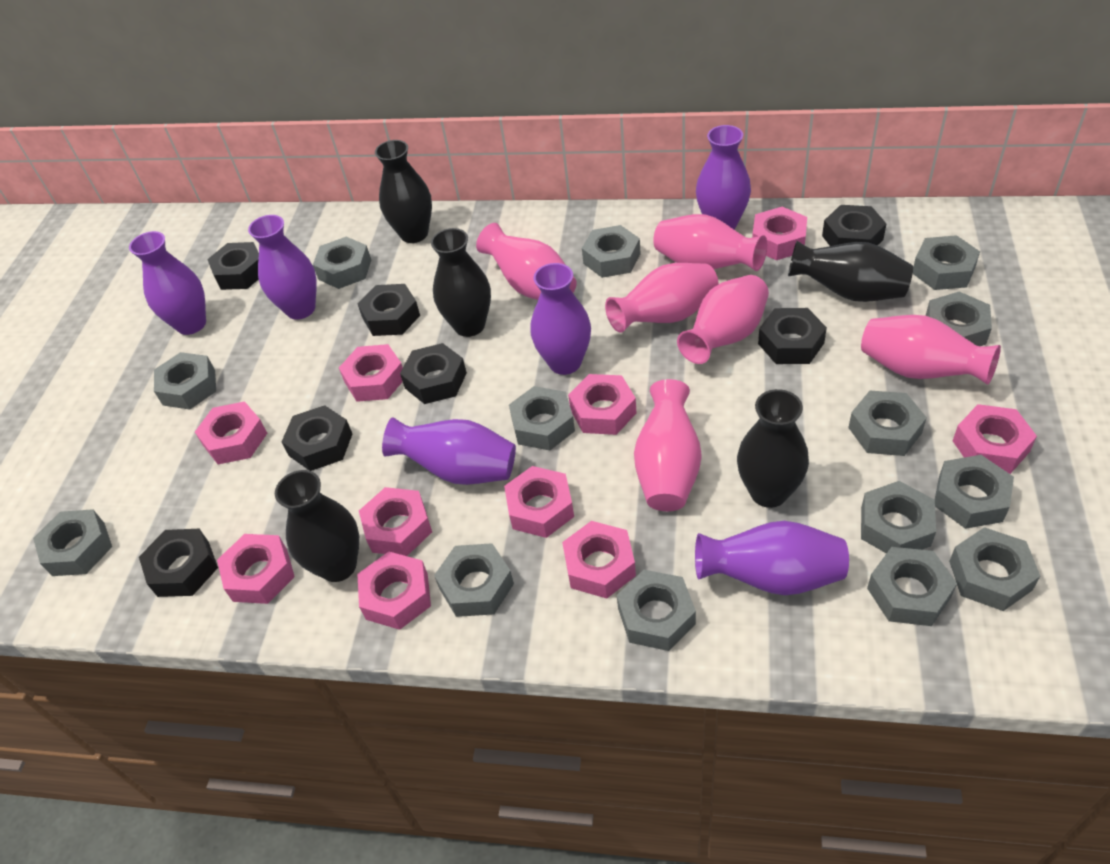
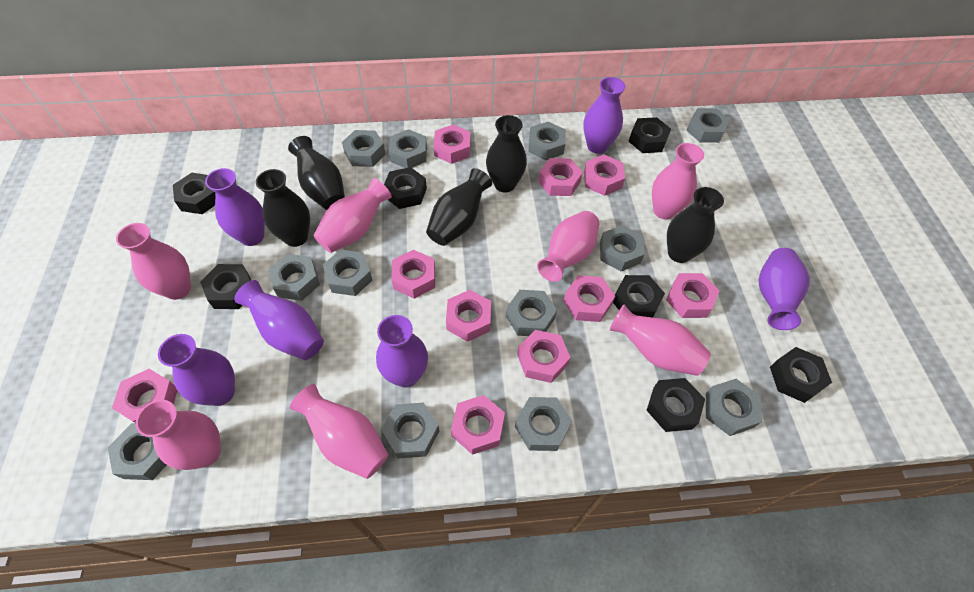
grey nut: 14 -> 12
pink vase: 6 -> 7

